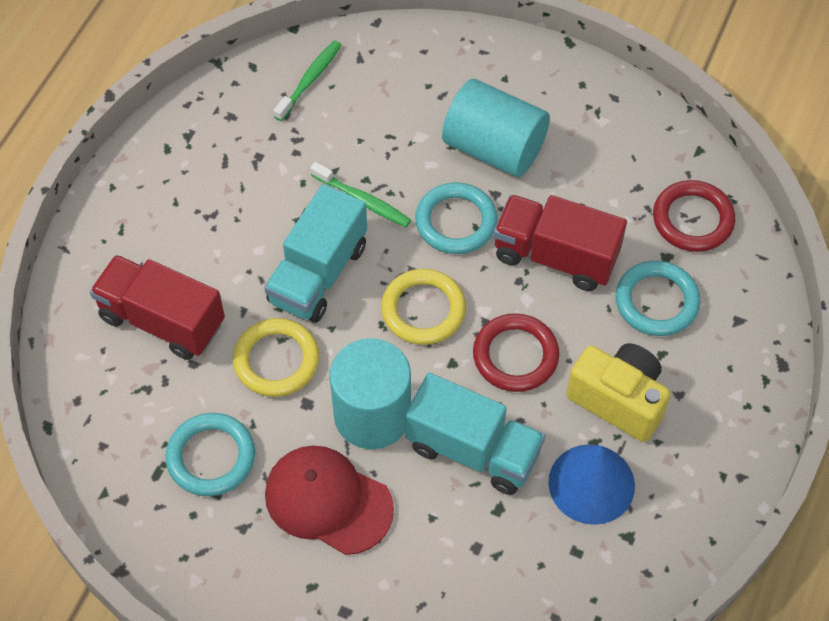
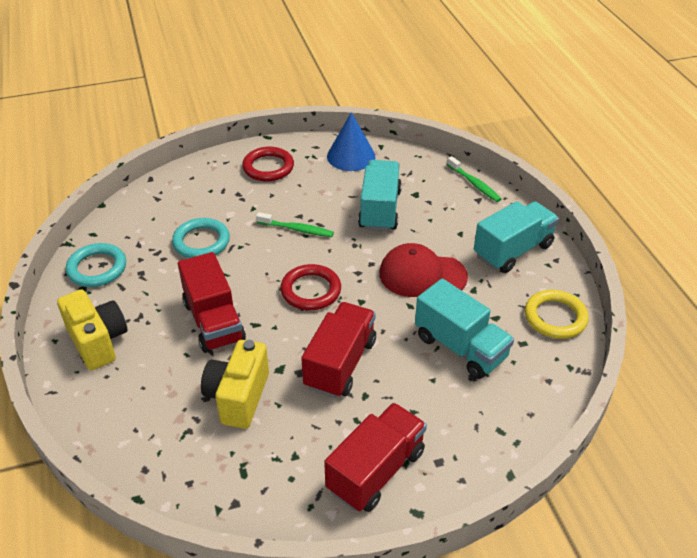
red truck: 2 -> 3
turquoise cylinder: 2 -> 0
turquoise ring: 3 -> 2
turquoise truck: 2 -> 3
yellow camera: 1 -> 2
yellow ring: 2 -> 1

